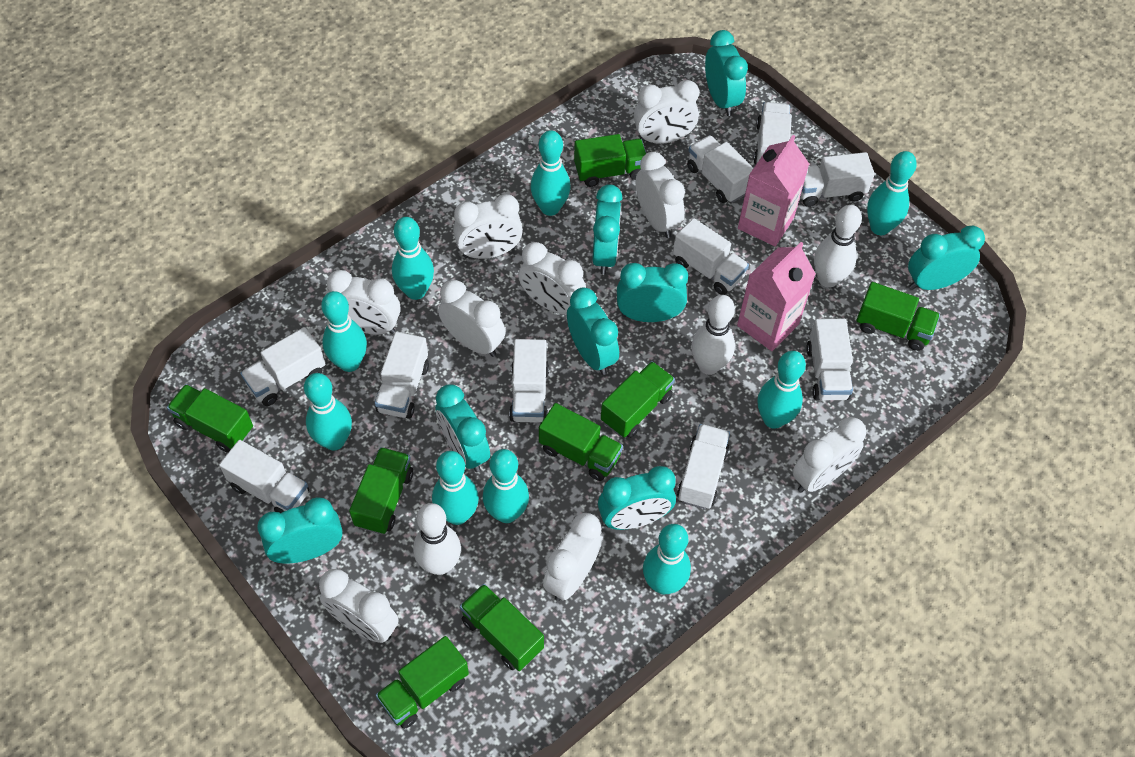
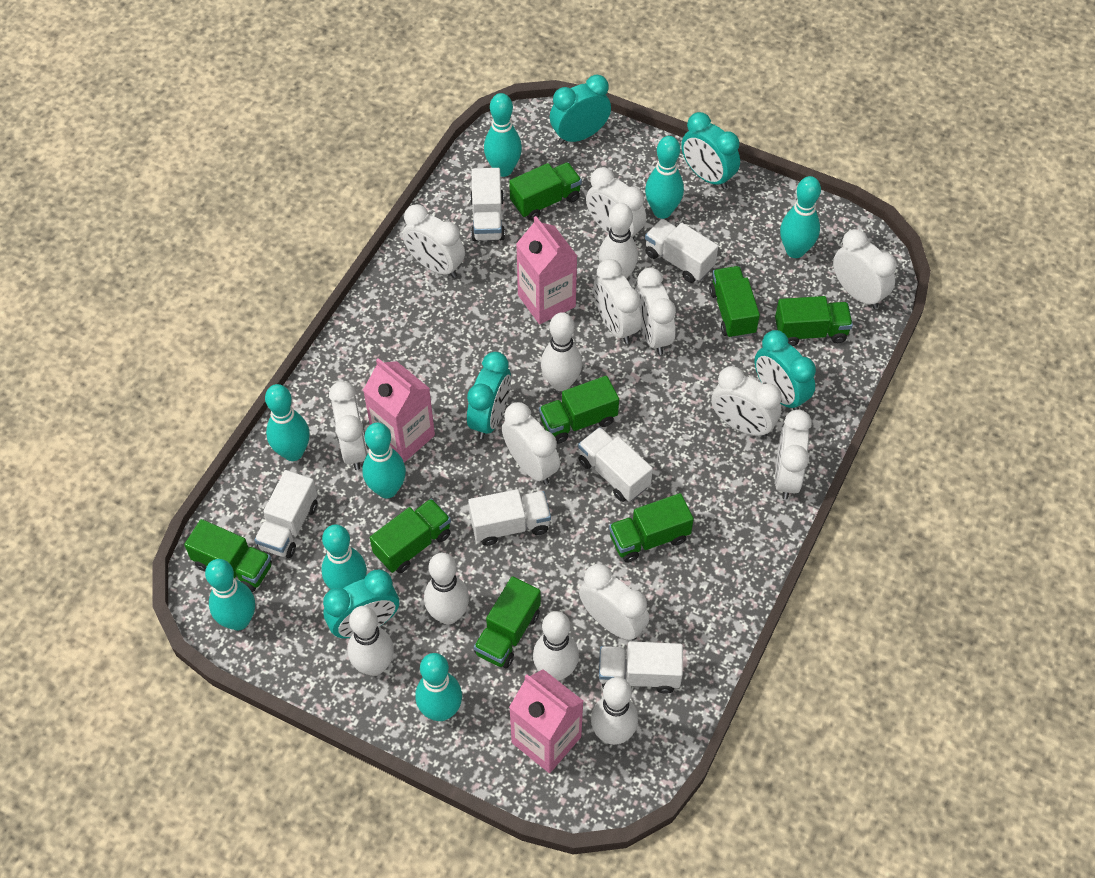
pink carton: 2 -> 3
turquoise bowling pin: 9 -> 8
turquoise clock: 8 -> 5
white bowling pin: 3 -> 6
white clock: 9 -> 10
white truck: 10 -> 6

